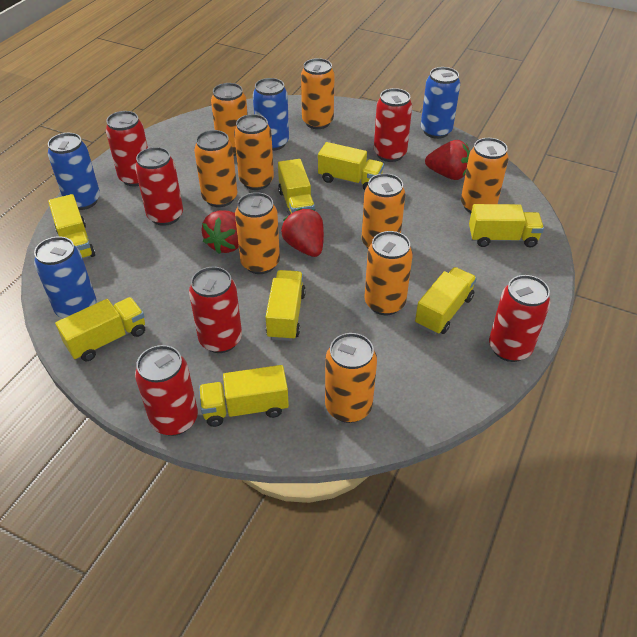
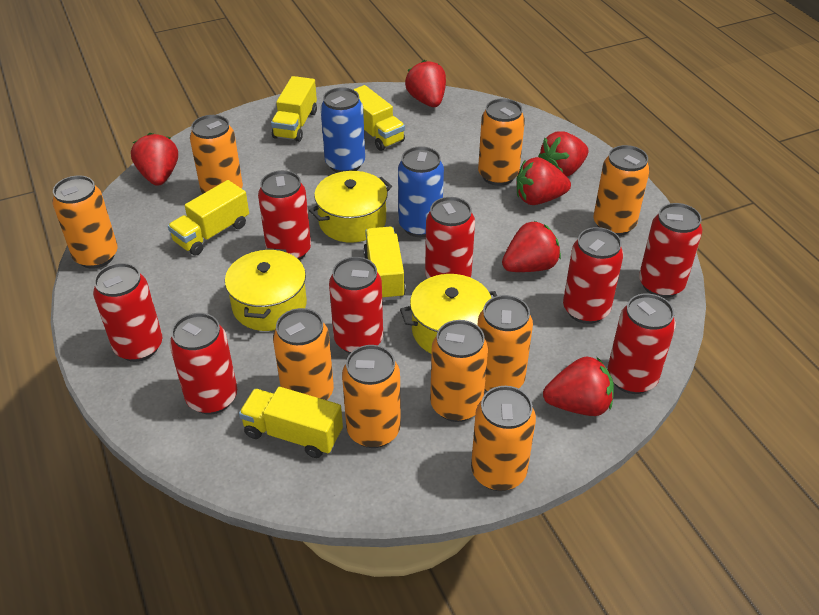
blue can: 4 -> 2
red can: 6 -> 8
red strawberry: 3 -> 6
yellow pot: 0 -> 3
yellow truck: 8 -> 5

